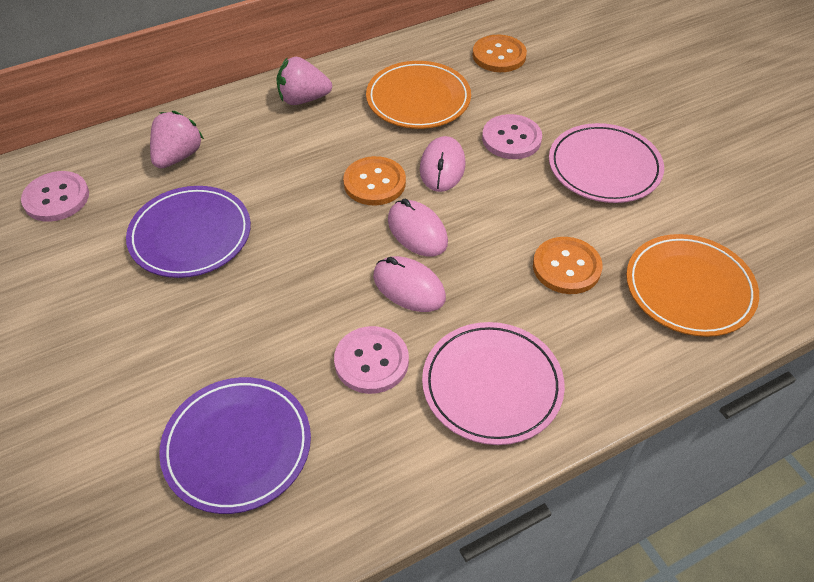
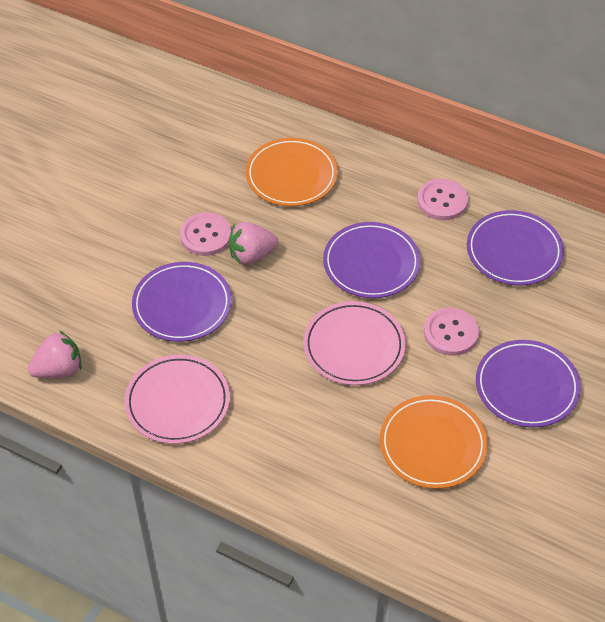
orange button: 3 -> 0
pink mouse: 3 -> 0
purple plate: 2 -> 4

